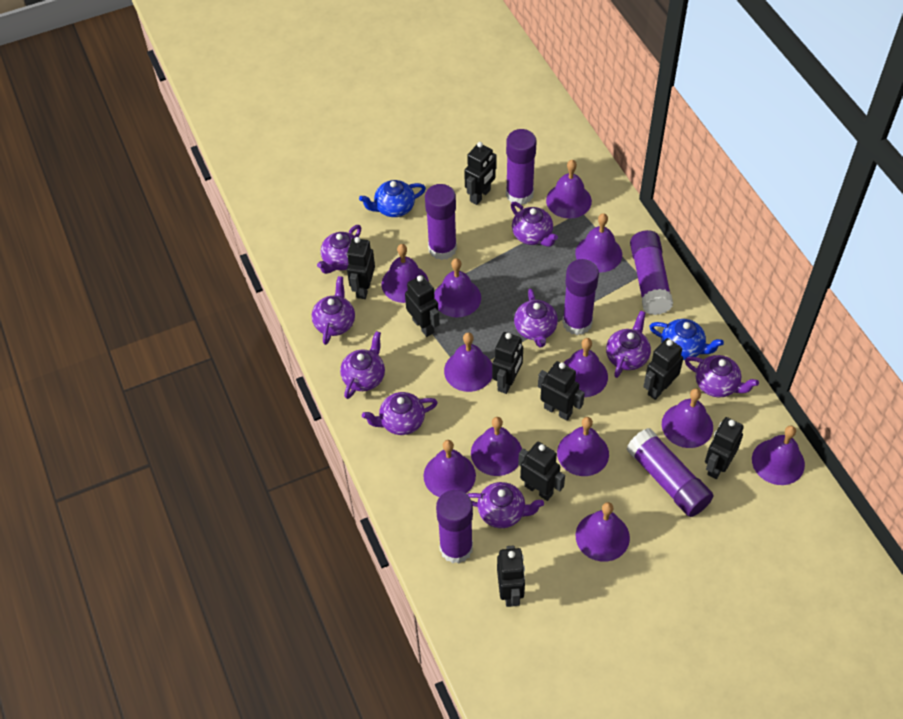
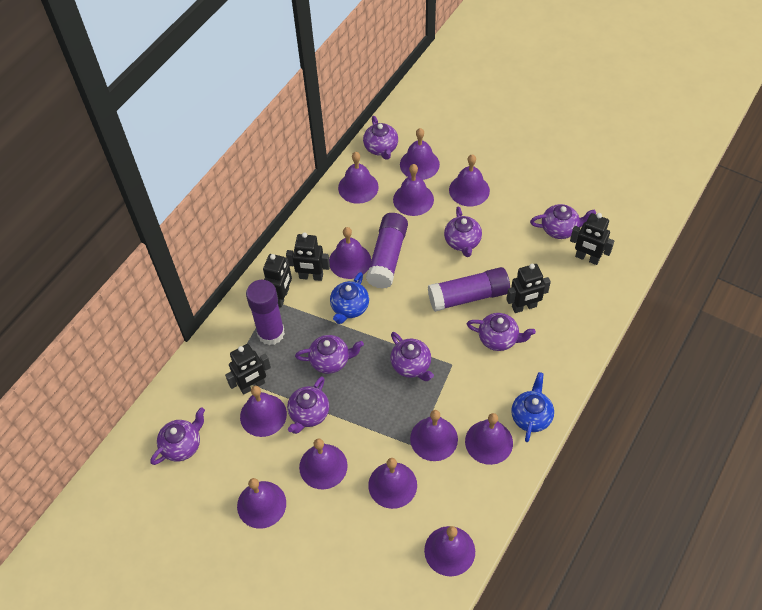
black robot: 9 -> 5
purple glue stick: 6 -> 3
purple teapot: 9 -> 8

